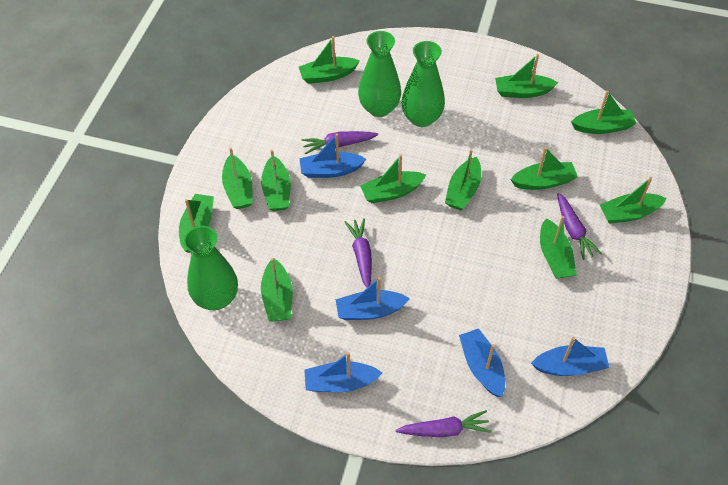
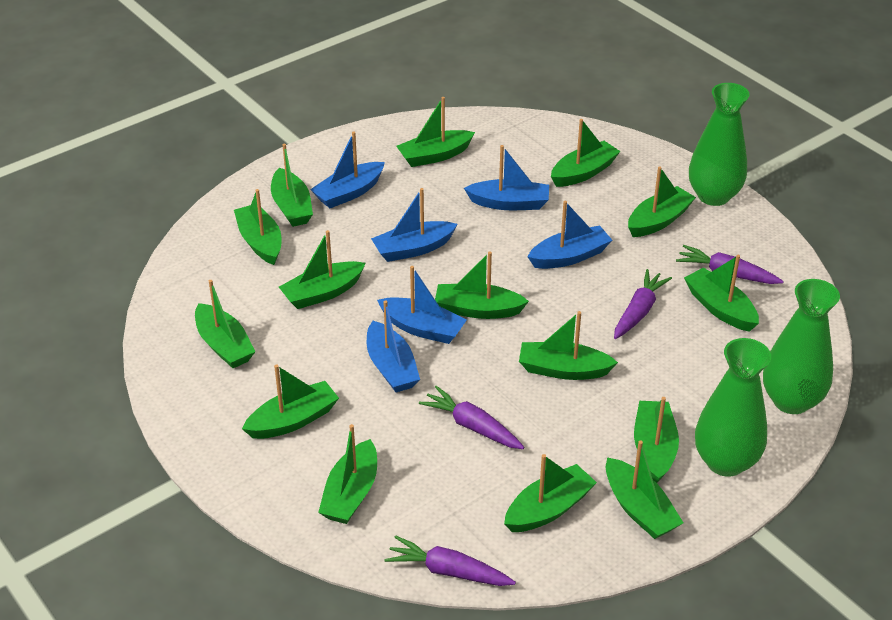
blue boat: 5 -> 6
green boat: 12 -> 15

